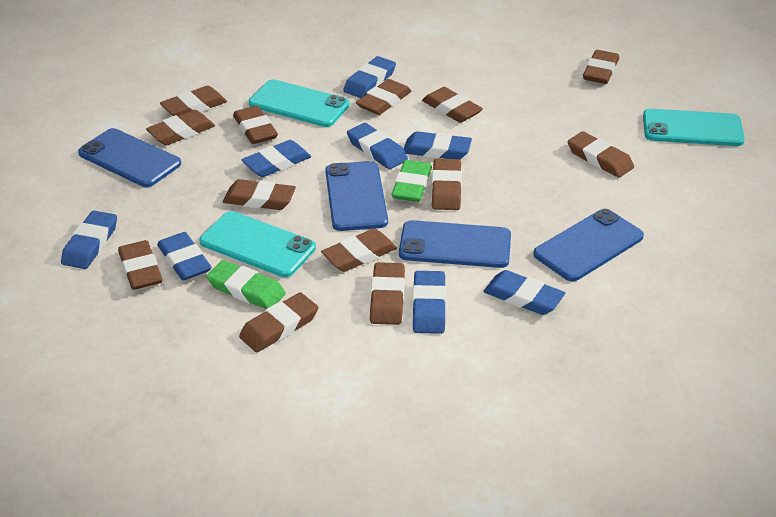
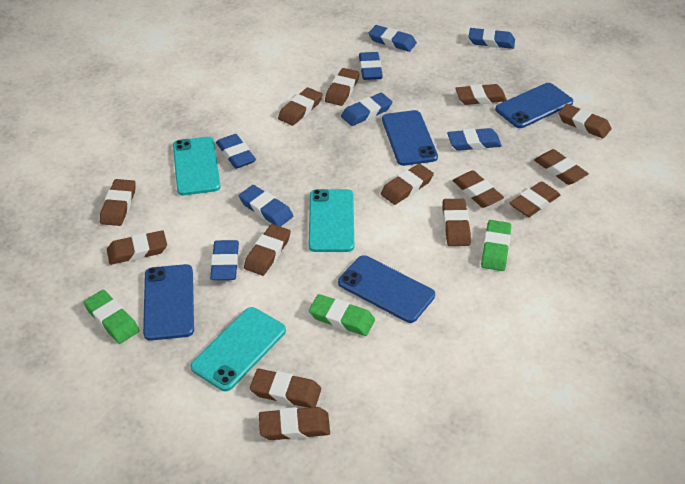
brown eraser: 13 -> 14
green eraser: 2 -> 3

